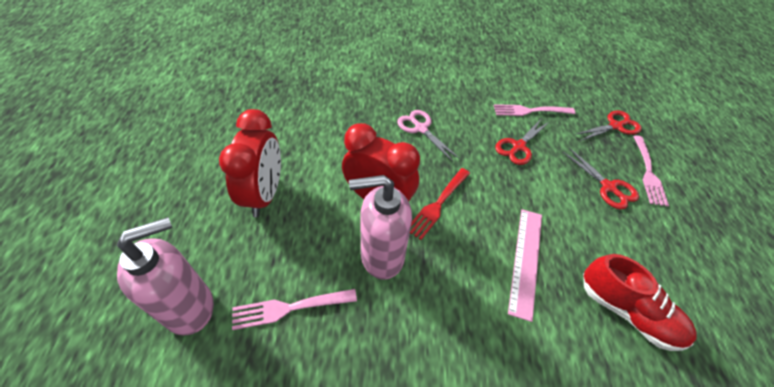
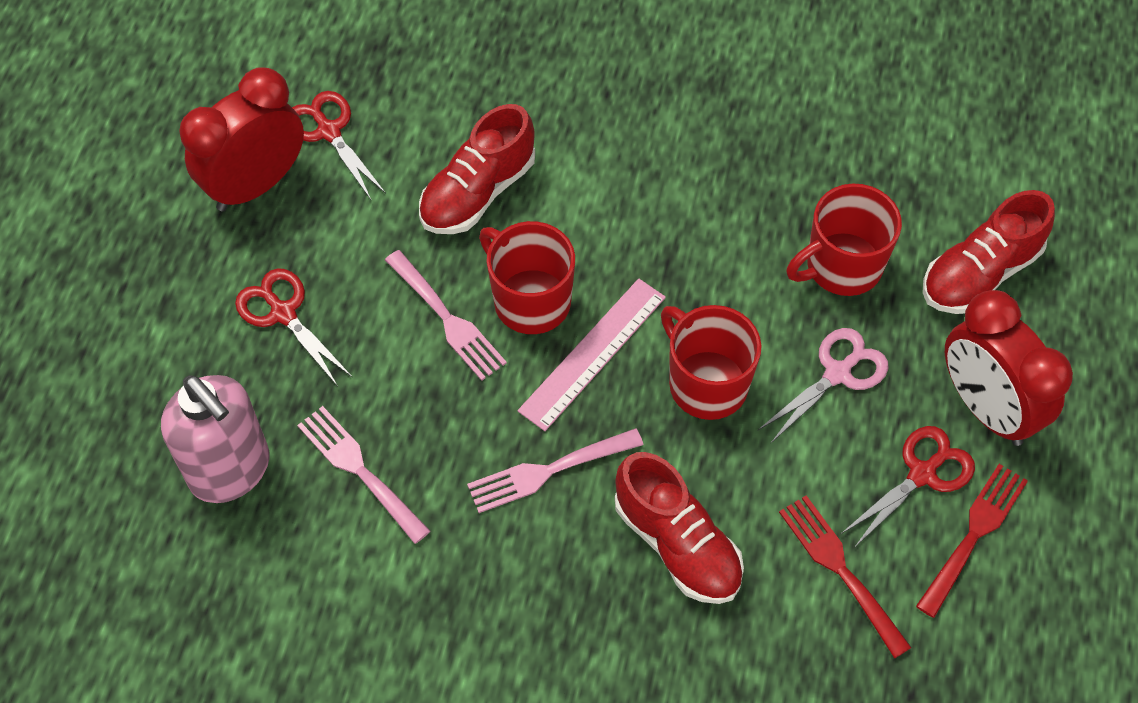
pink soap dispenser: 2 -> 1
red fork: 1 -> 2
red mug: 0 -> 3
red shoe: 1 -> 3

